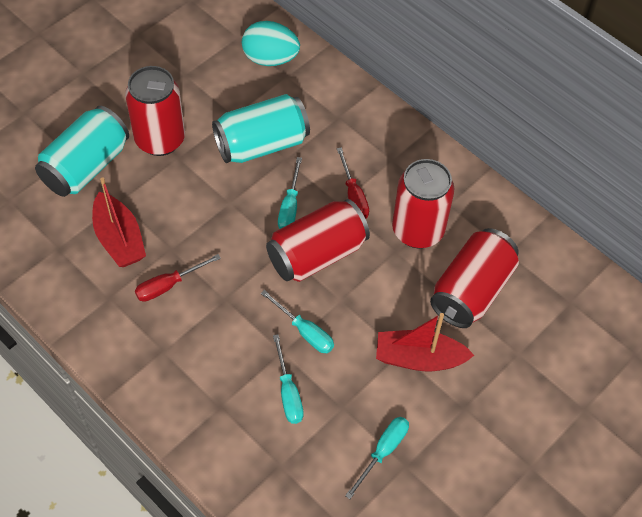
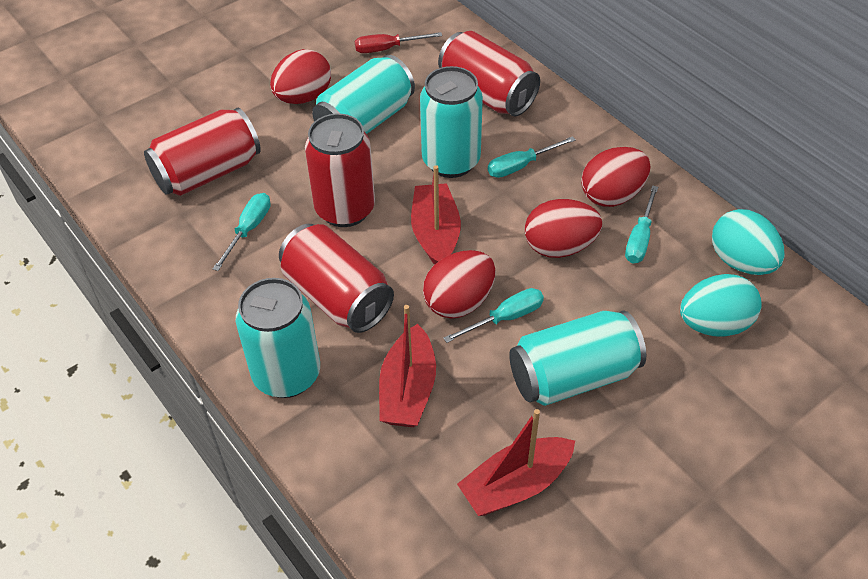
red boat: 2 -> 3
red egg: 0 -> 4
red screwdriver: 2 -> 1
turquoise can: 2 -> 4
turquoise egg: 1 -> 2

